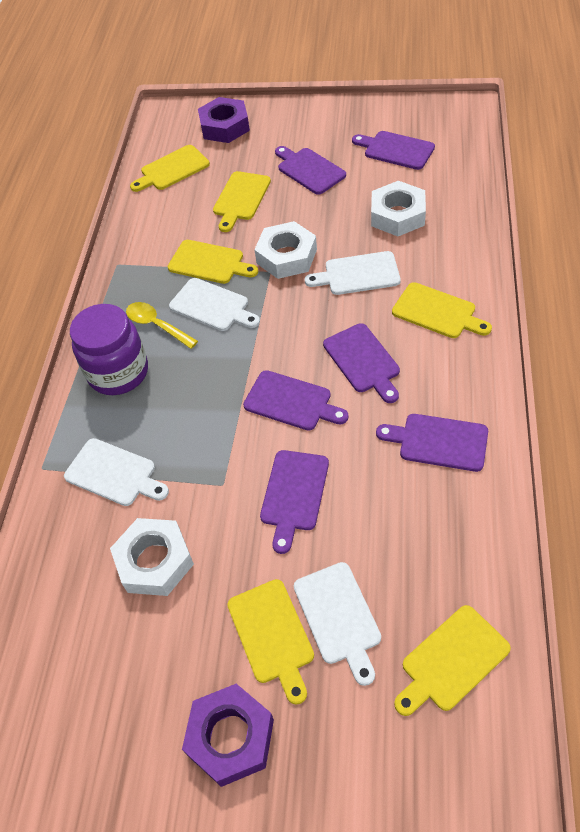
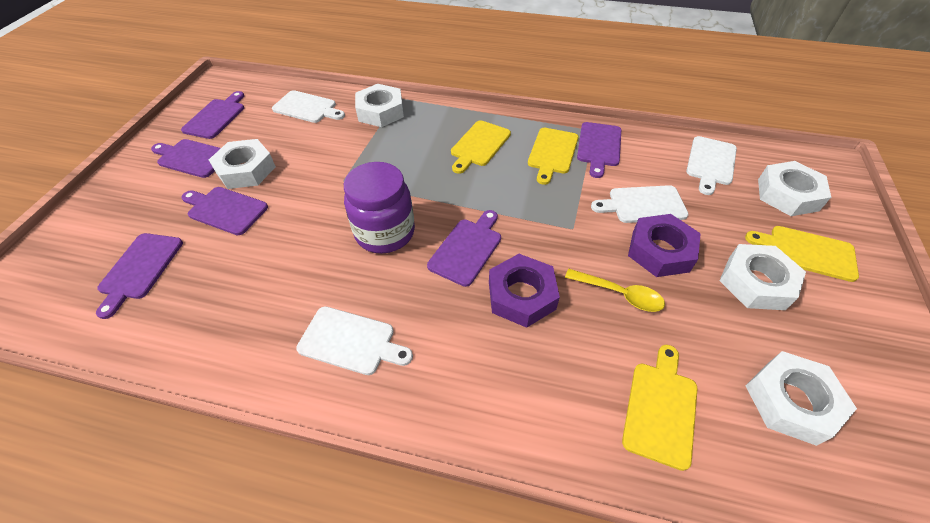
white nut: 3 -> 5
yellow cutting board: 6 -> 4

